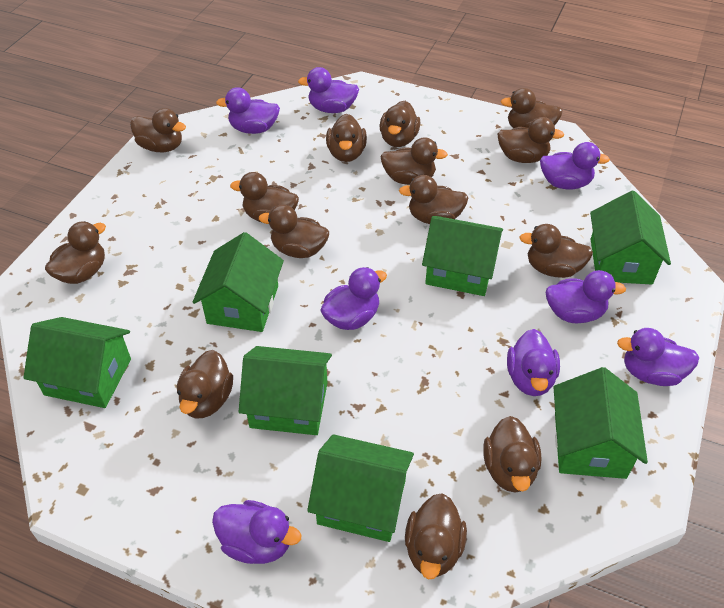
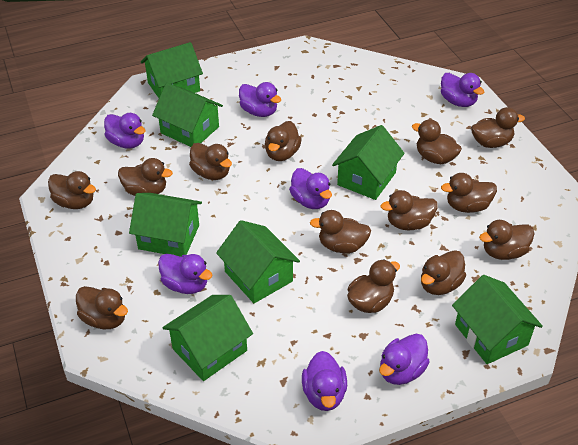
brown duck: 14 -> 13
purple duck: 8 -> 7

